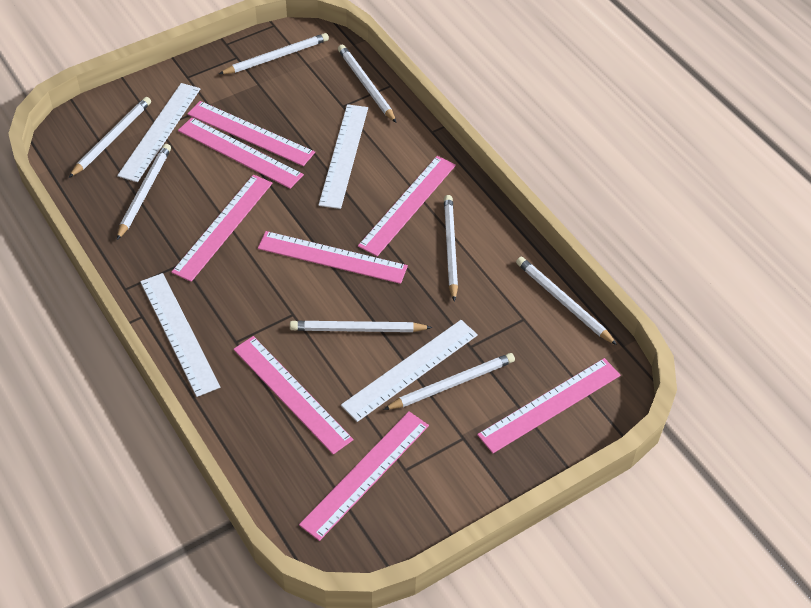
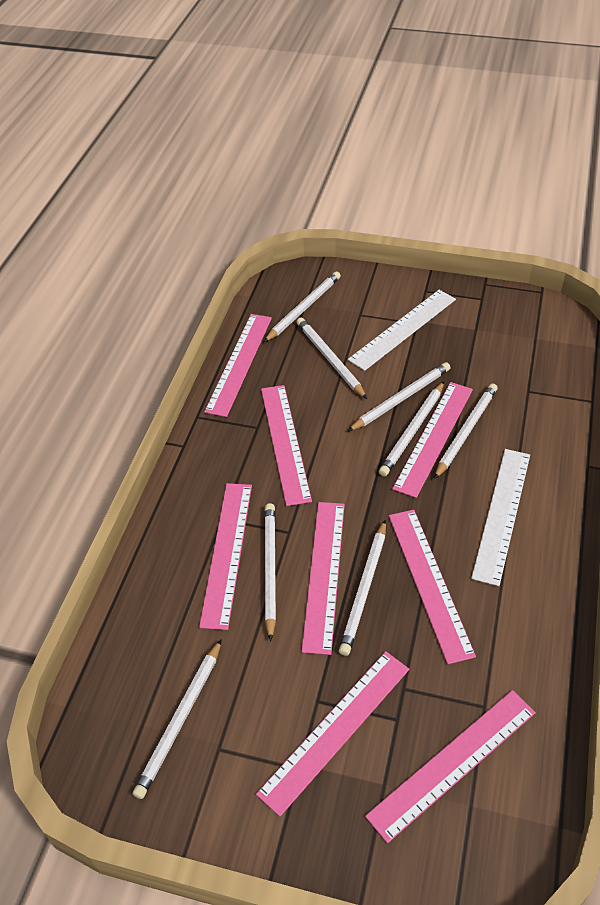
white ruler: 4 -> 2

